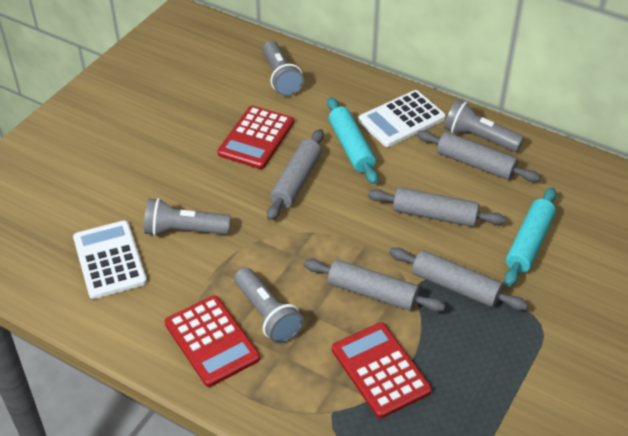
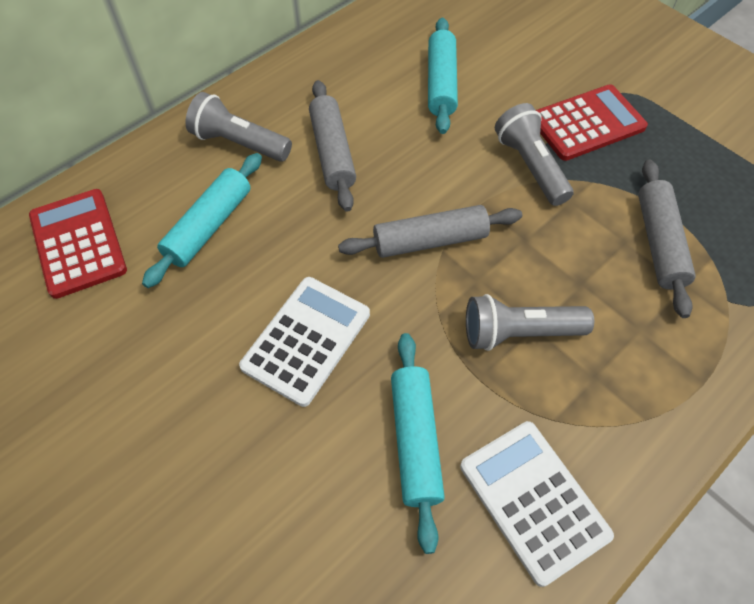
grey flashlight: 4 -> 3
grey rolling pin: 5 -> 3
red calculator: 3 -> 2
turquoise rolling pin: 2 -> 3

